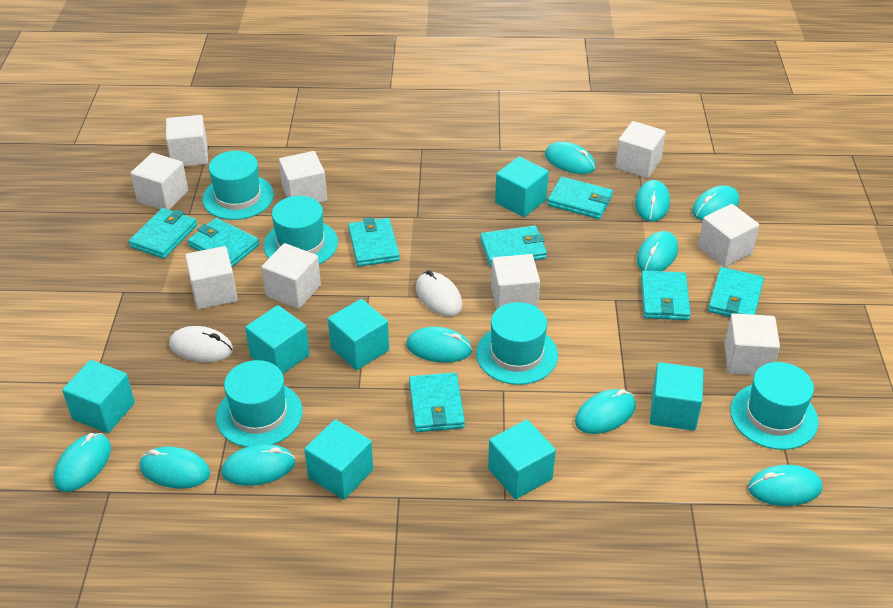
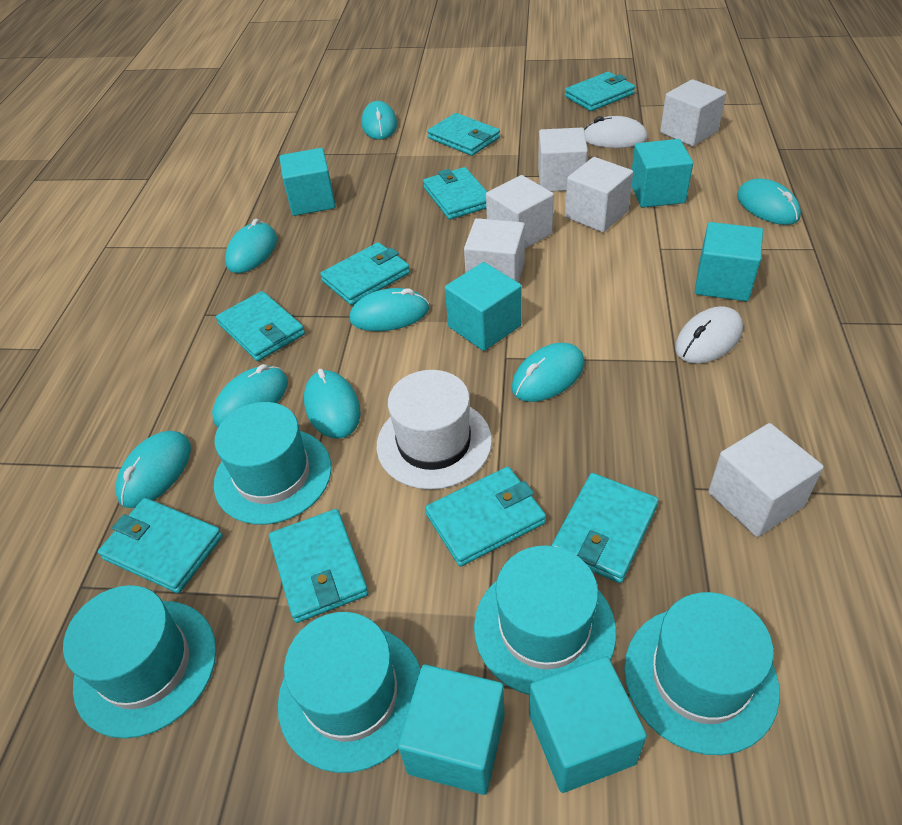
turquoise cube: 7 -> 6
turquoise mouse: 10 -> 8
turquoise wallet: 8 -> 9
white cube: 9 -> 6
white hat: 0 -> 1

